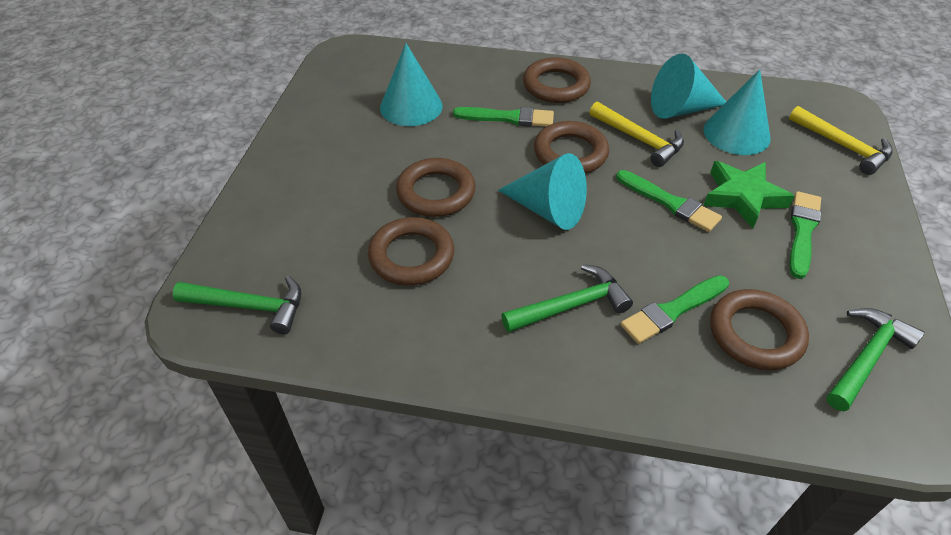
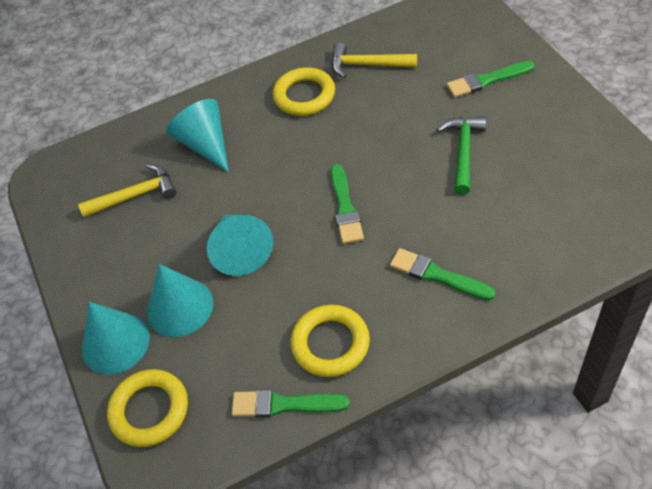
brown ring: 5 -> 0
green hammer: 3 -> 1
green star: 1 -> 0
yellow ring: 0 -> 3

